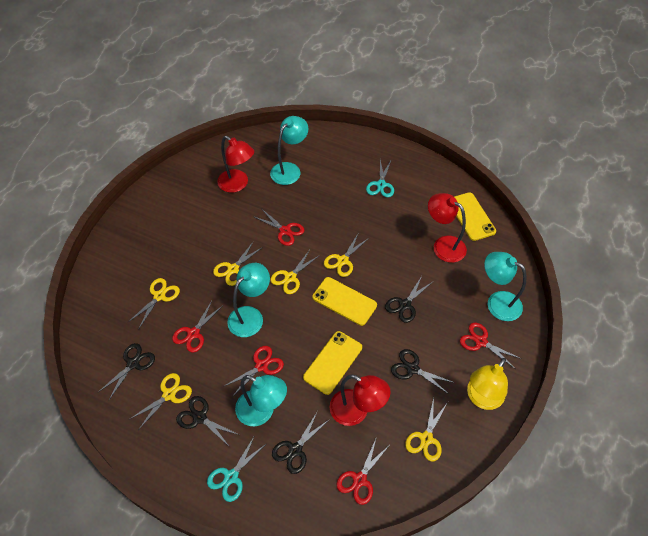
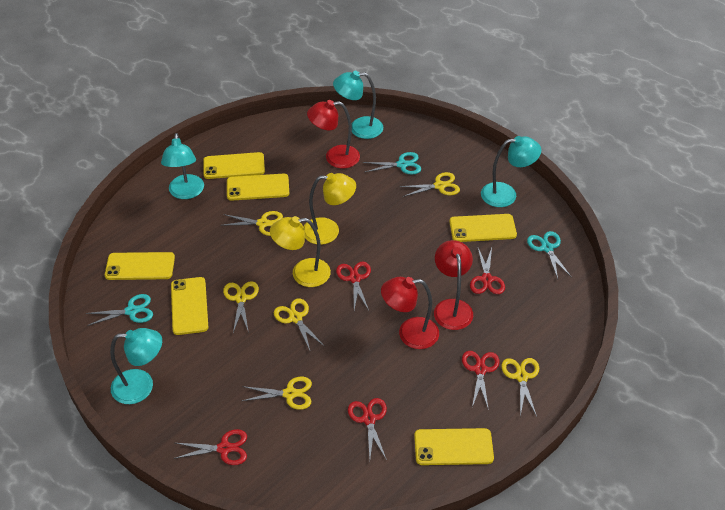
black scissors: 5 -> 0
turquoise scissors: 2 -> 3
yellow lamp: 1 -> 2
yellow phone: 3 -> 6

